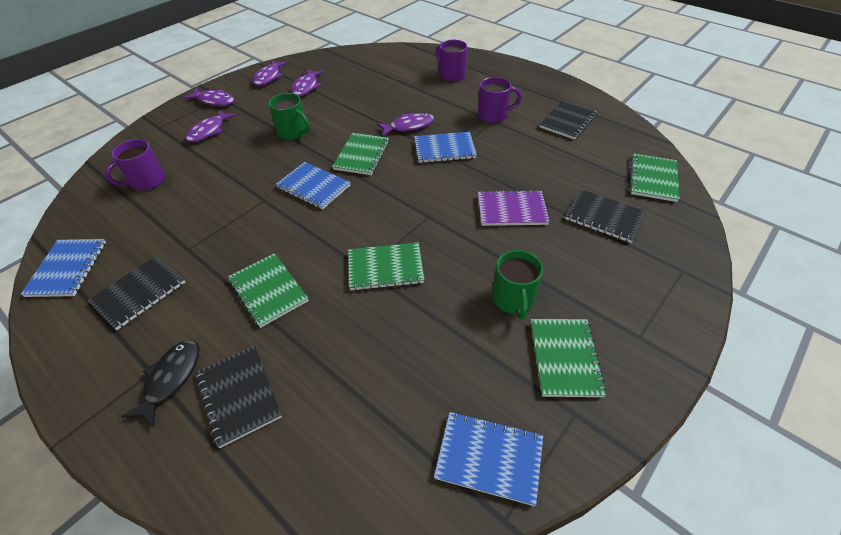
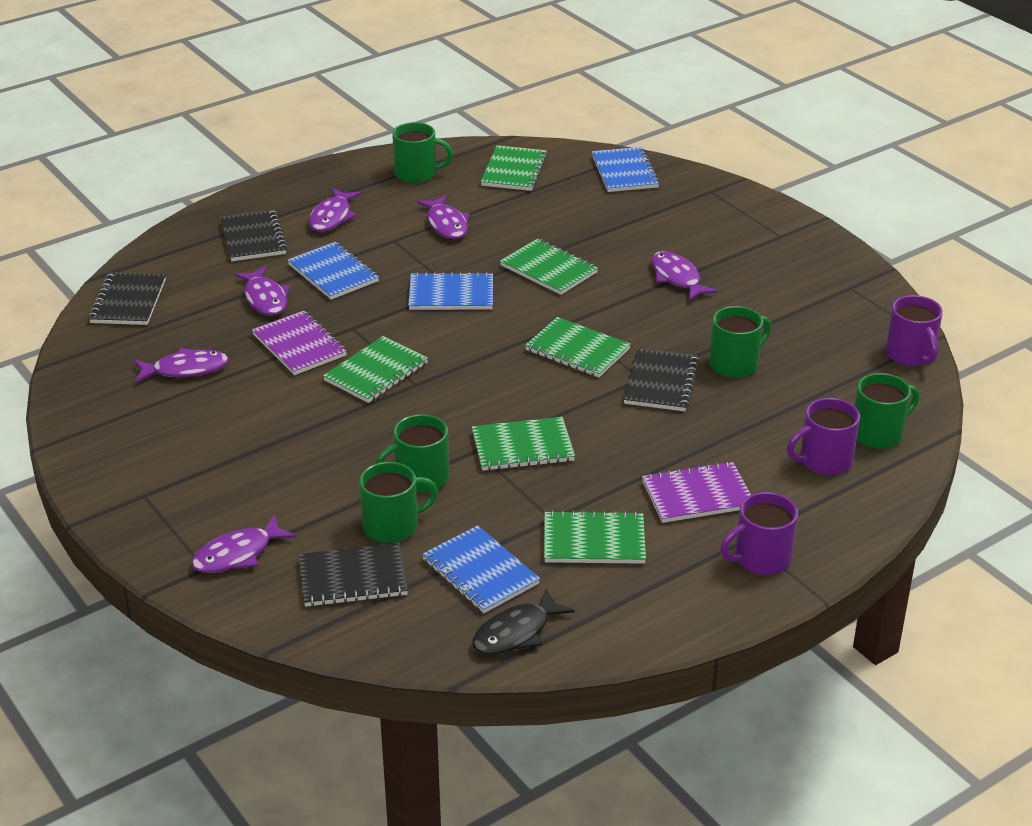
green mug: 2 -> 5
green notebook: 5 -> 6
purple fish: 5 -> 6
purple notebook: 1 -> 2

